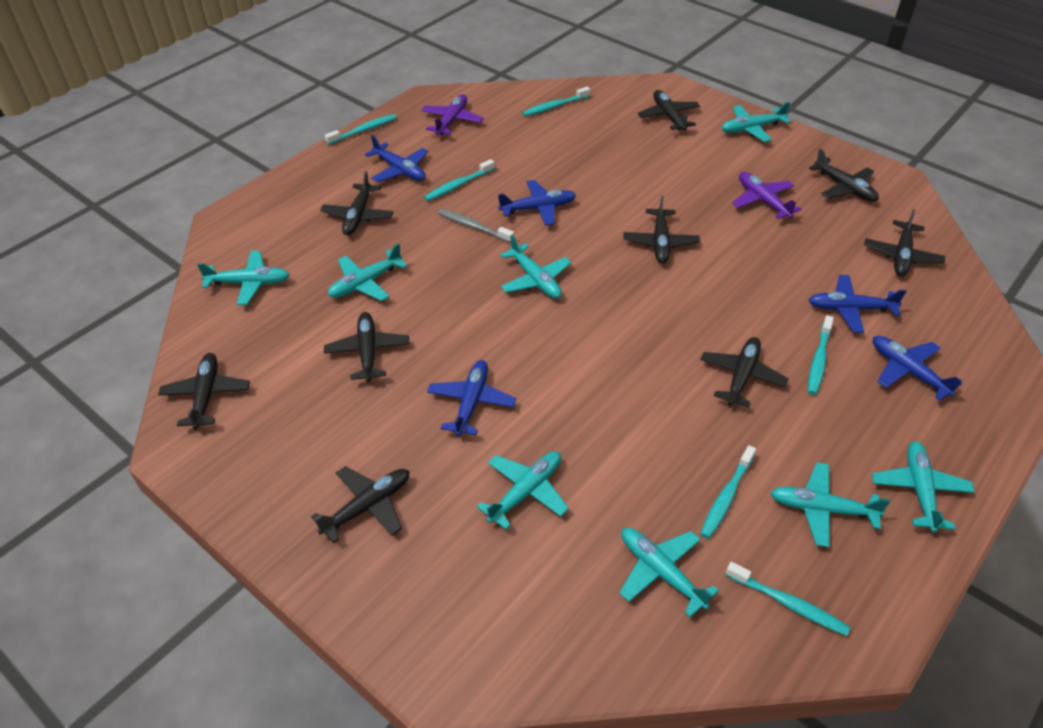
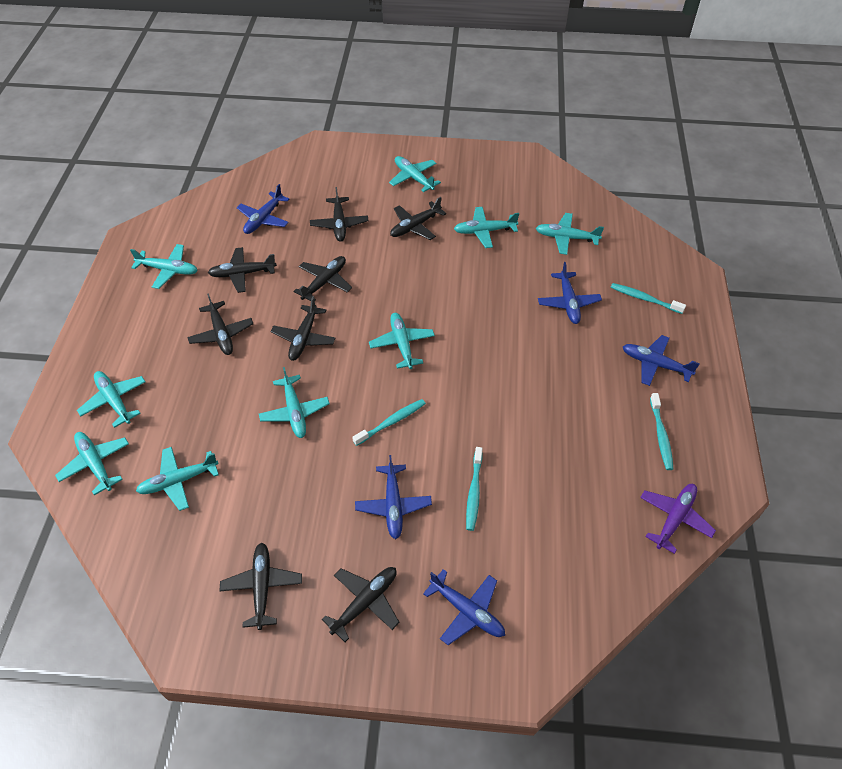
black plane: 9 -> 8
grey toothbrush: 1 -> 0
purple plane: 2 -> 1
turquoise plane: 8 -> 9
turquoise toothbrush: 6 -> 4

